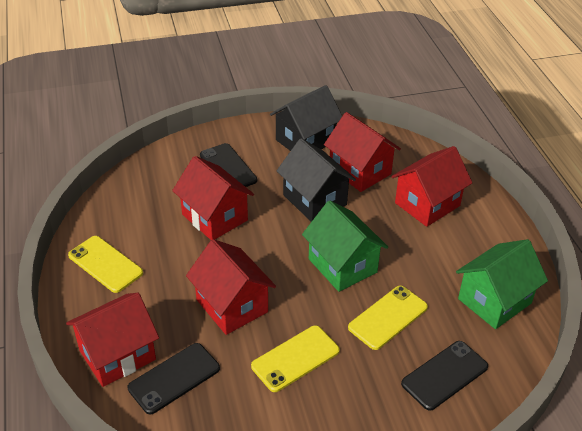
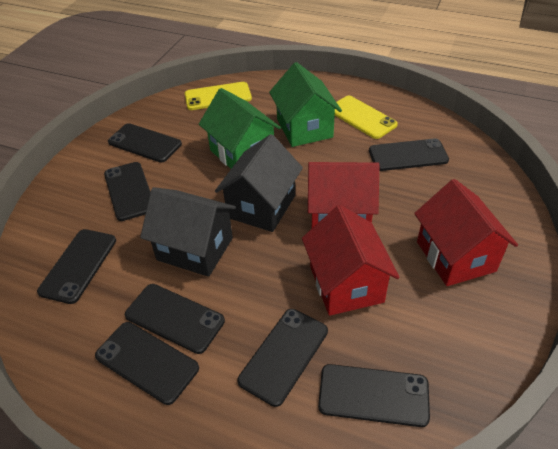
black phone: 3 -> 8
red house: 5 -> 3
yellow phone: 3 -> 2

